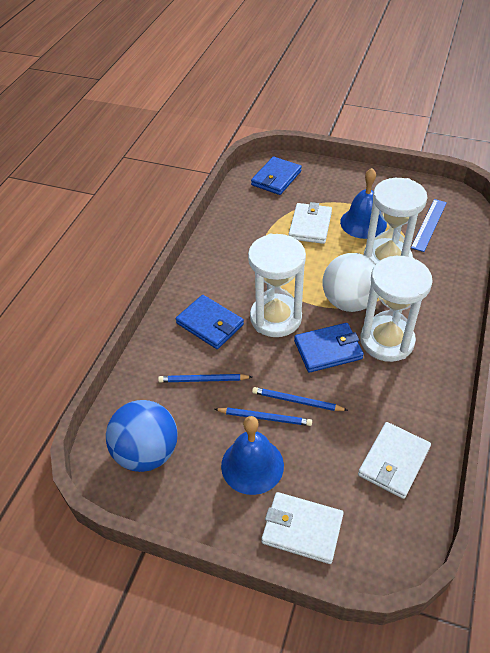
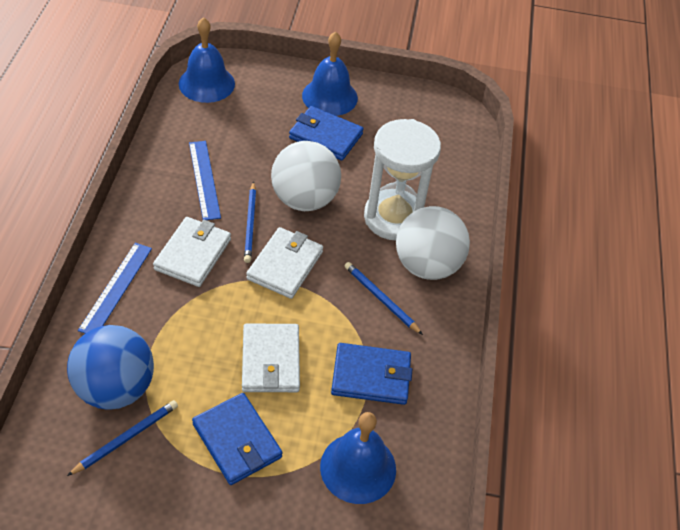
blue bell: 2 -> 3
blue ruler: 1 -> 2
white ball: 1 -> 2
white hourglass: 3 -> 1

